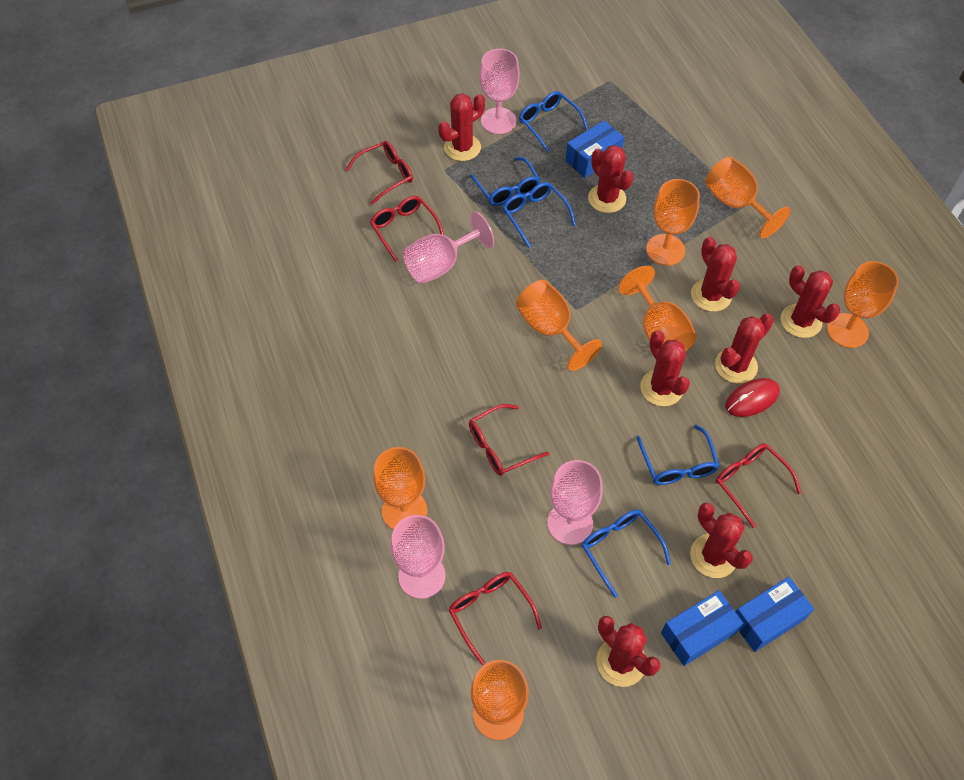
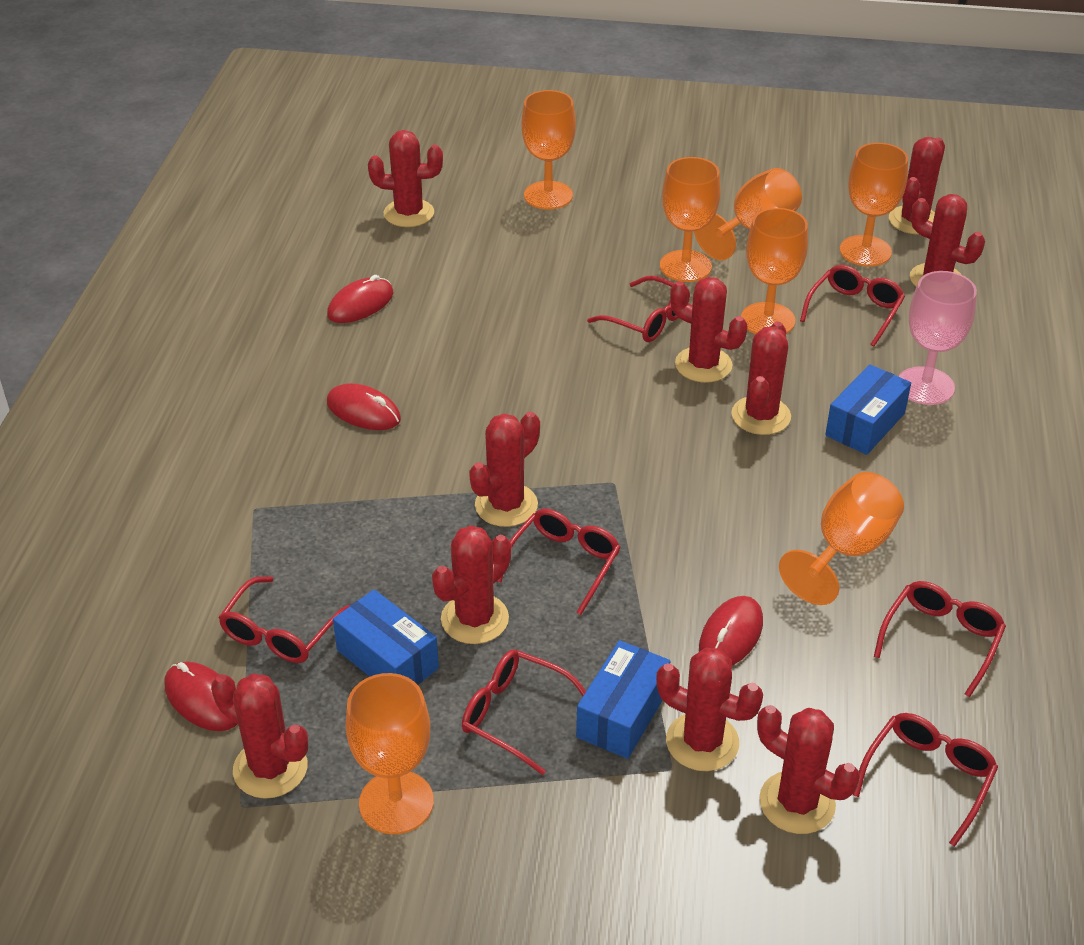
blue glasses: 5 -> 0
pink goblet: 4 -> 1
red cactus: 8 -> 10
red glasses: 5 -> 7
red mouse: 1 -> 4

